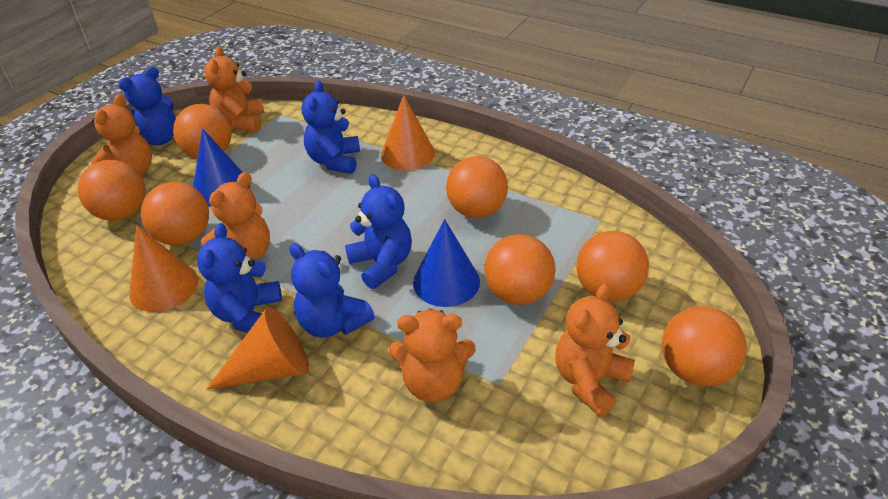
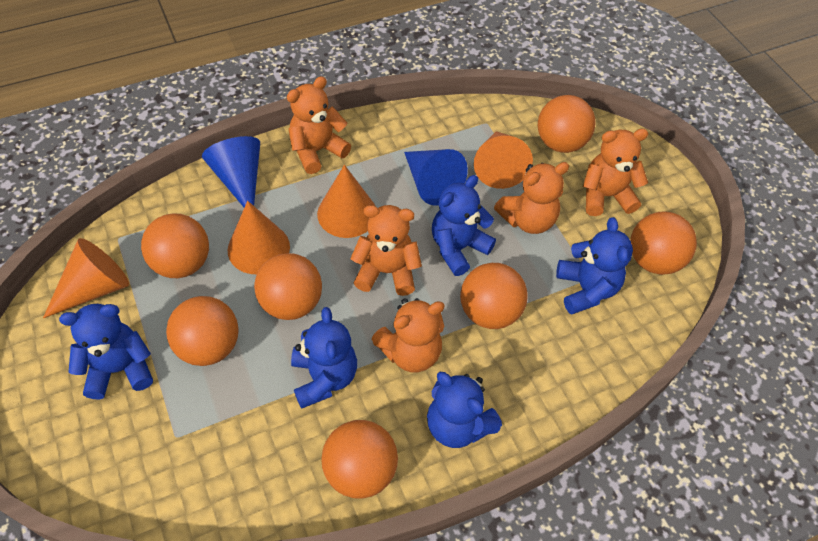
orange cone: 3 -> 4

